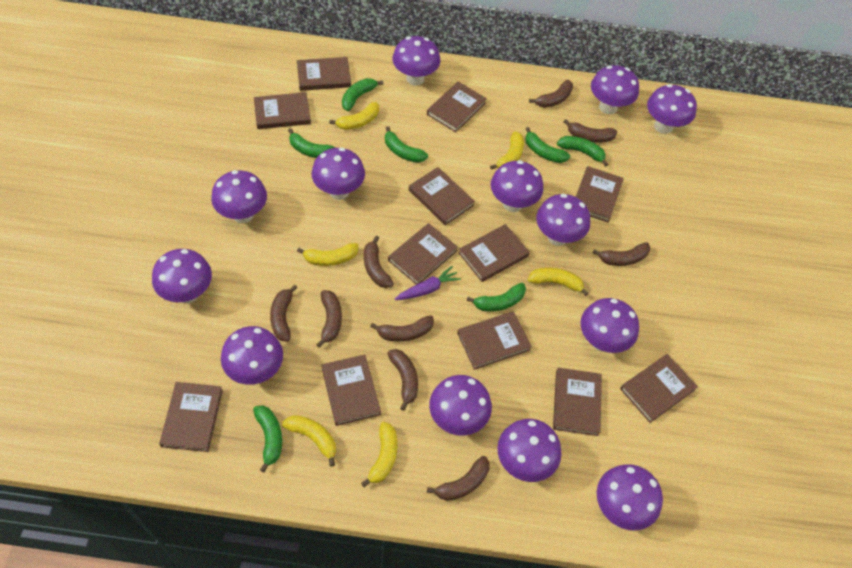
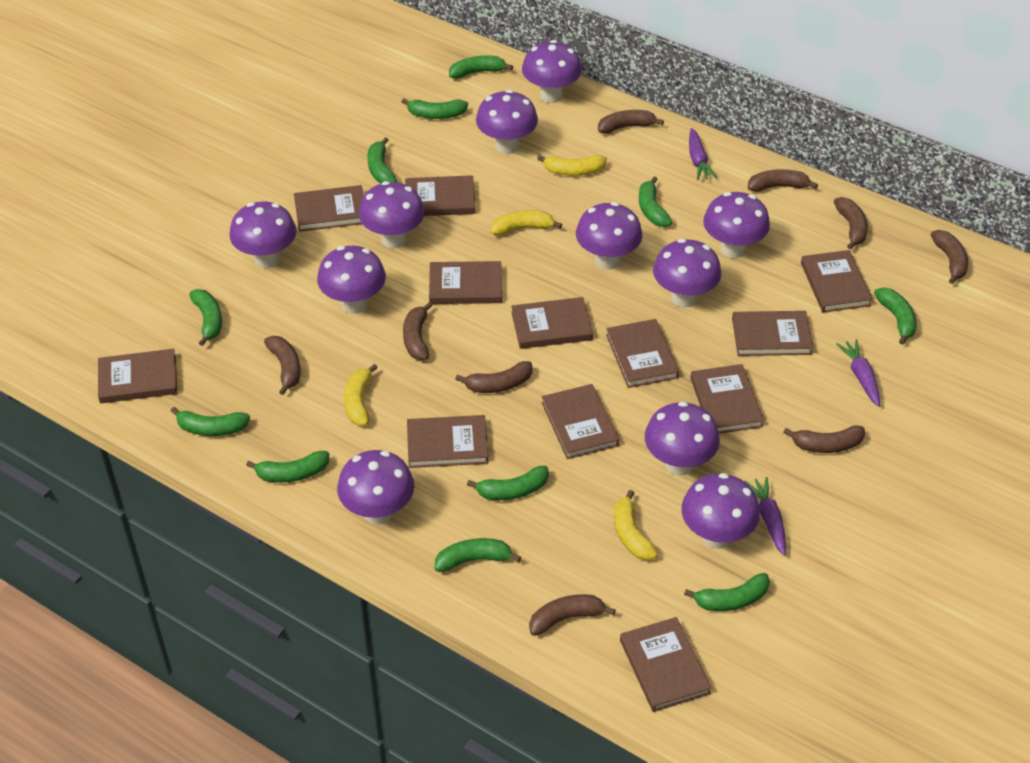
green banana: 7 -> 11
purple carrot: 1 -> 3
purple mushroom: 13 -> 11
yellow banana: 6 -> 4

